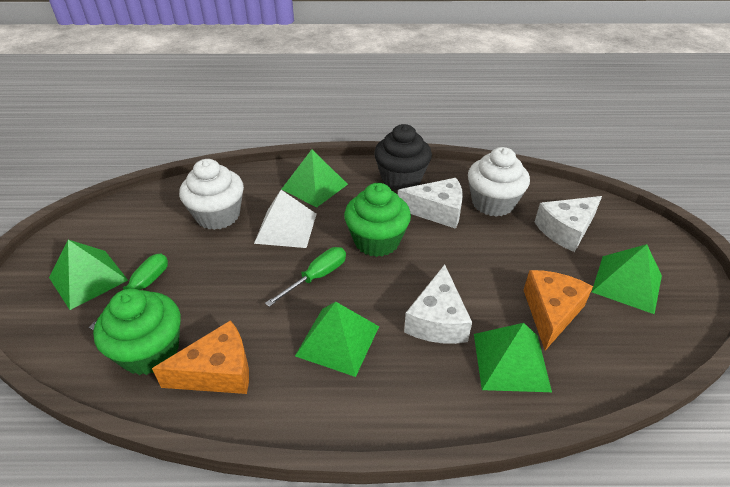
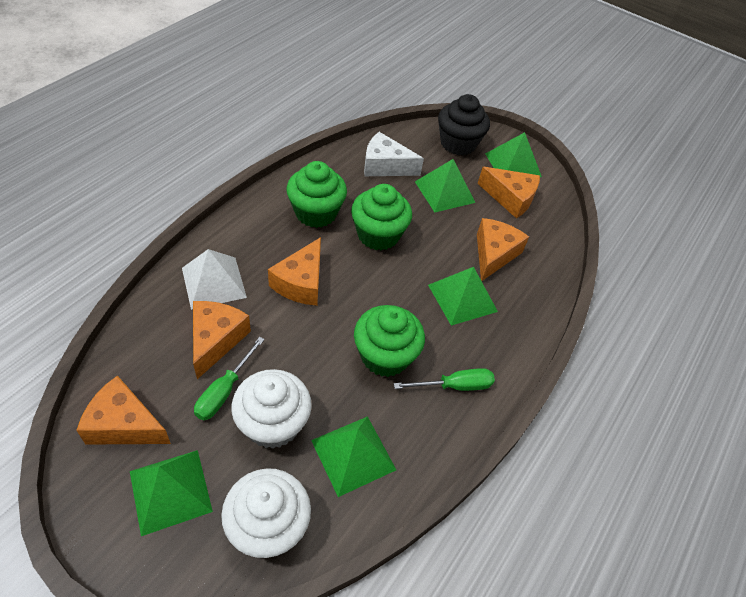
green cupcake: 2 -> 3
orange cheese: 2 -> 5
white cheese: 3 -> 1

